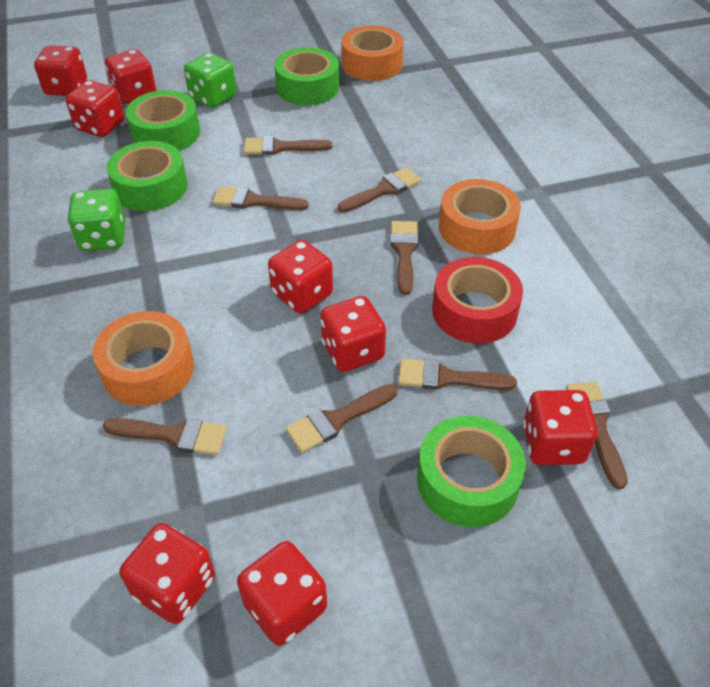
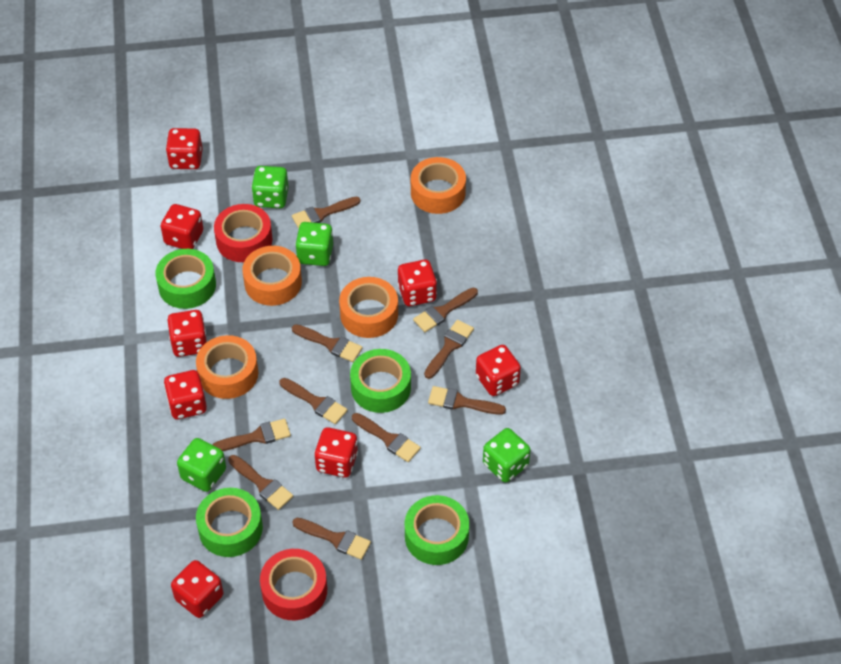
brown brush: 8 -> 10
green dice: 2 -> 4
orange tape: 3 -> 4
red tape: 1 -> 2

